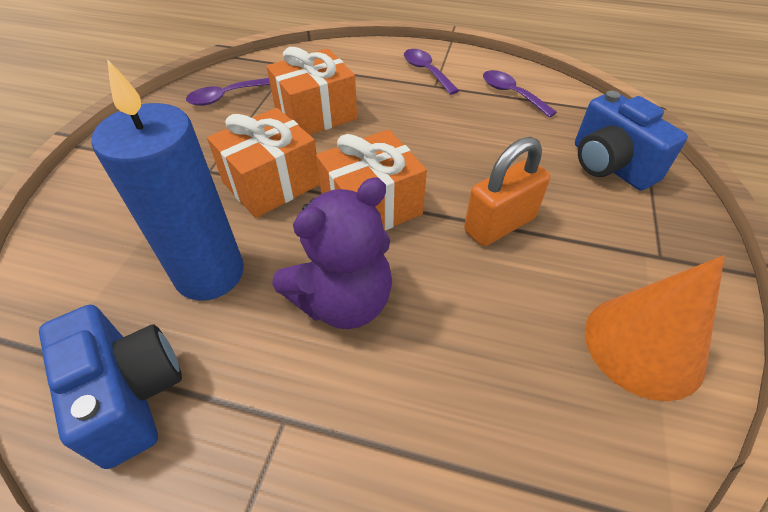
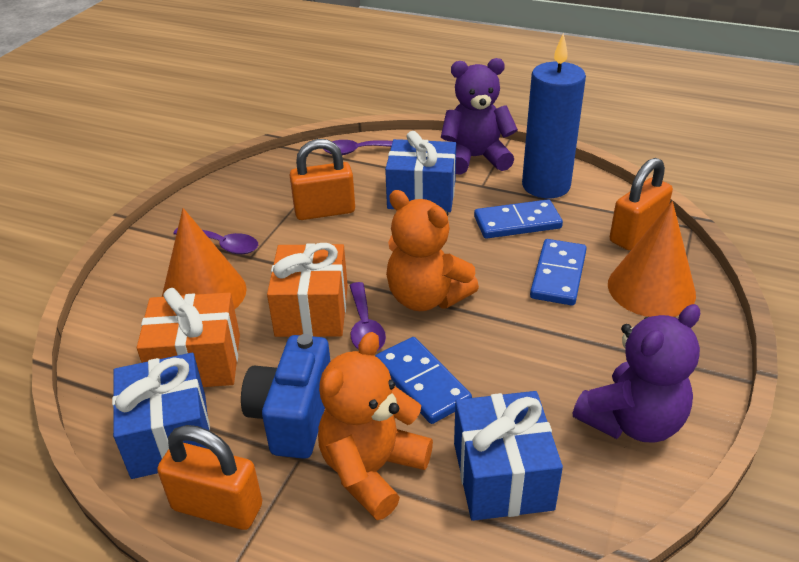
blue camera: 2 -> 1
blue domino: 0 -> 3
blue gift: 0 -> 3
orange cone: 1 -> 2
orange gift: 3 -> 2
orange padlock: 1 -> 3
orange teddy bear: 0 -> 2
purple teddy bear: 1 -> 2

